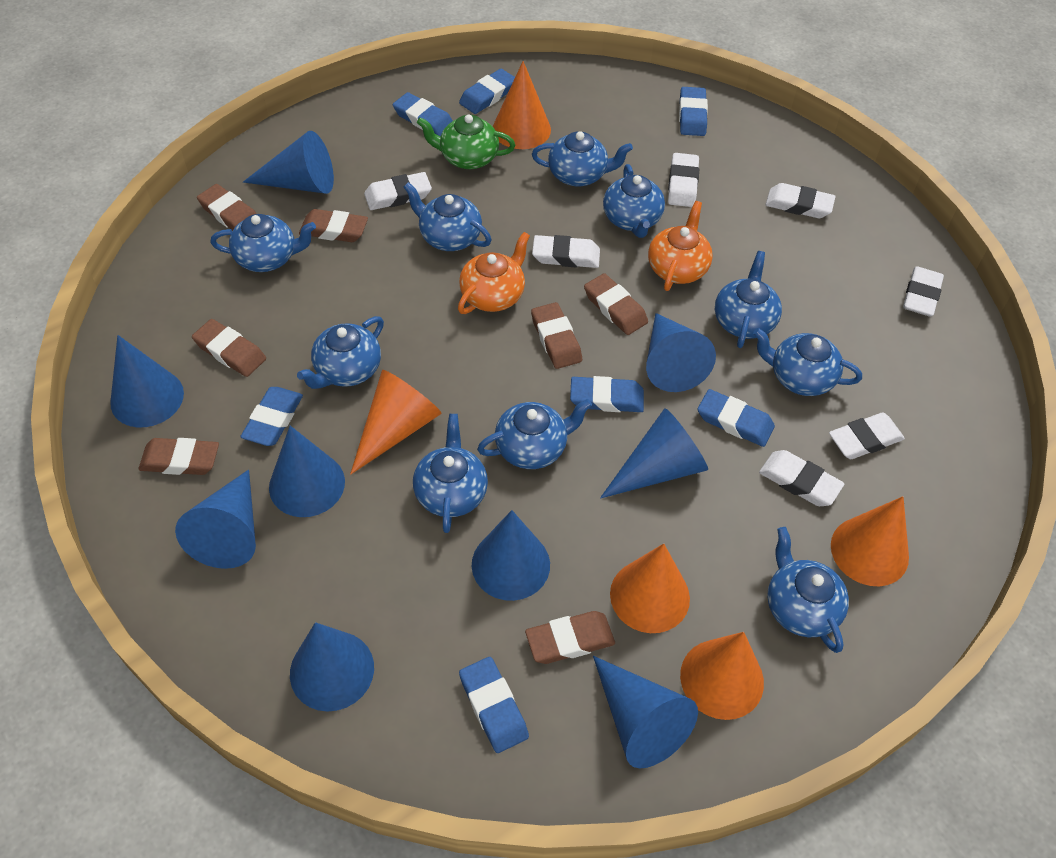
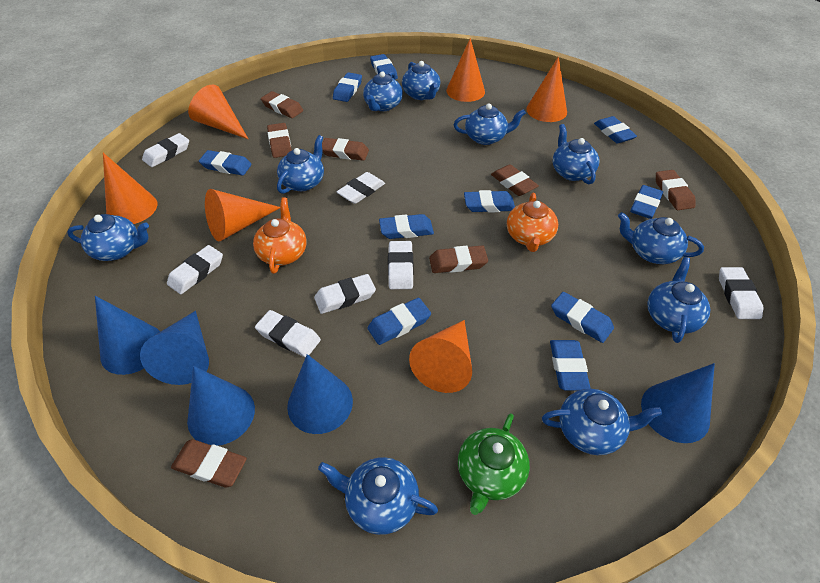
blue cone: 9 -> 5
blue eraser: 7 -> 10
orange cone: 5 -> 6

